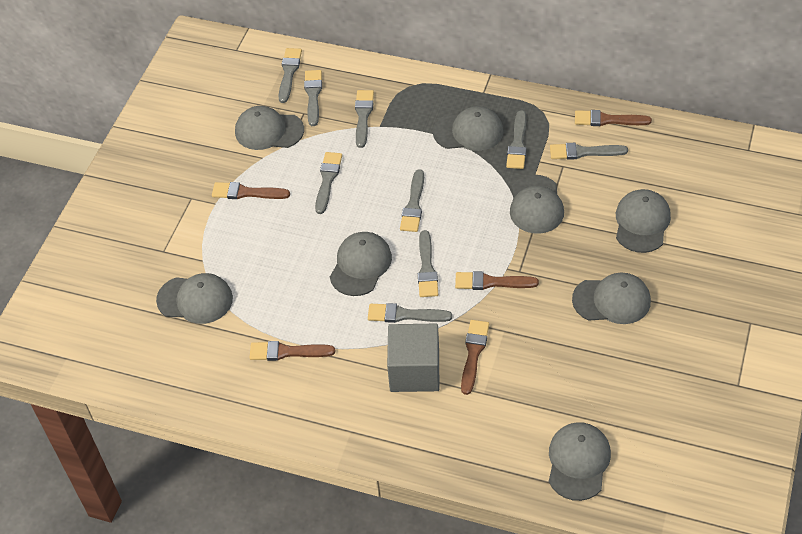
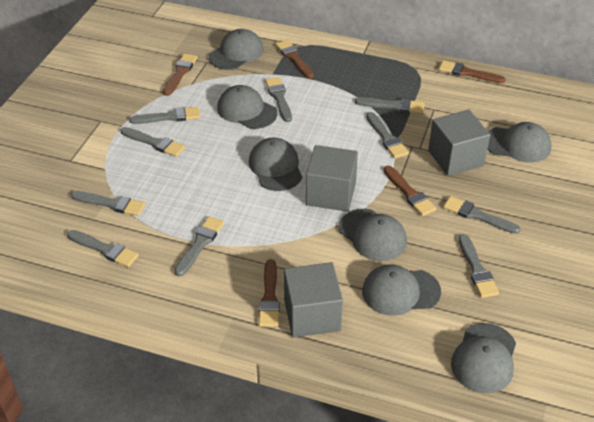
grey brush: 9 -> 10
grey cap: 8 -> 7
grey cube: 1 -> 3

